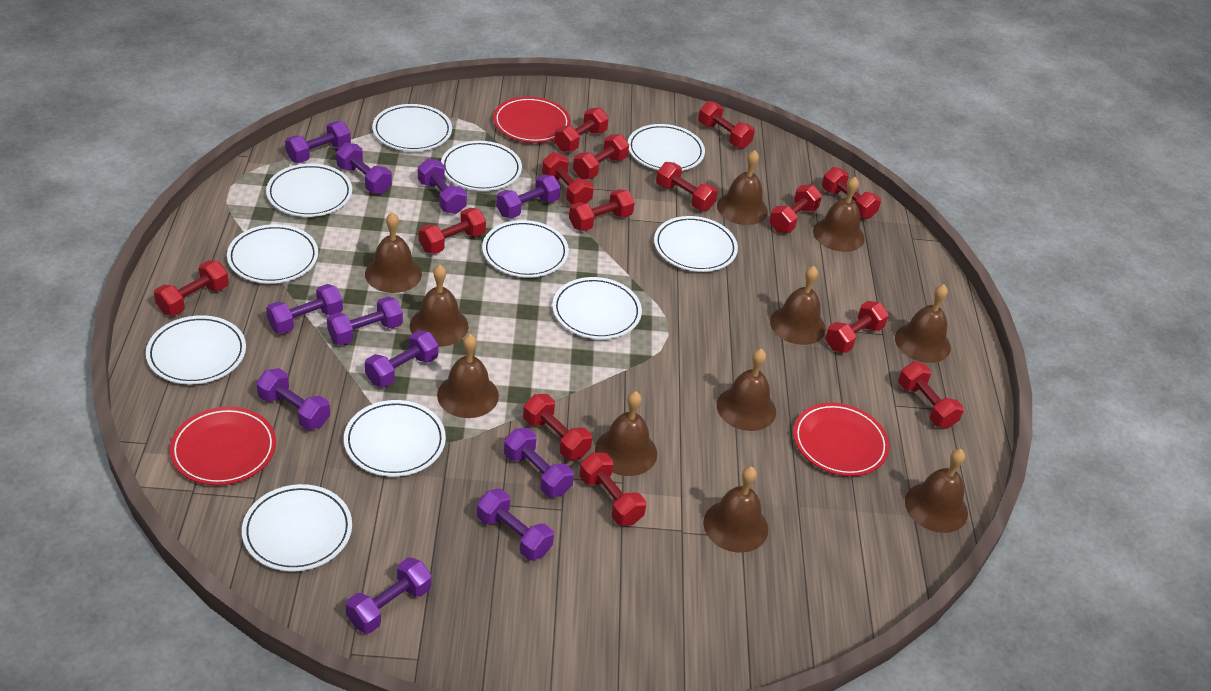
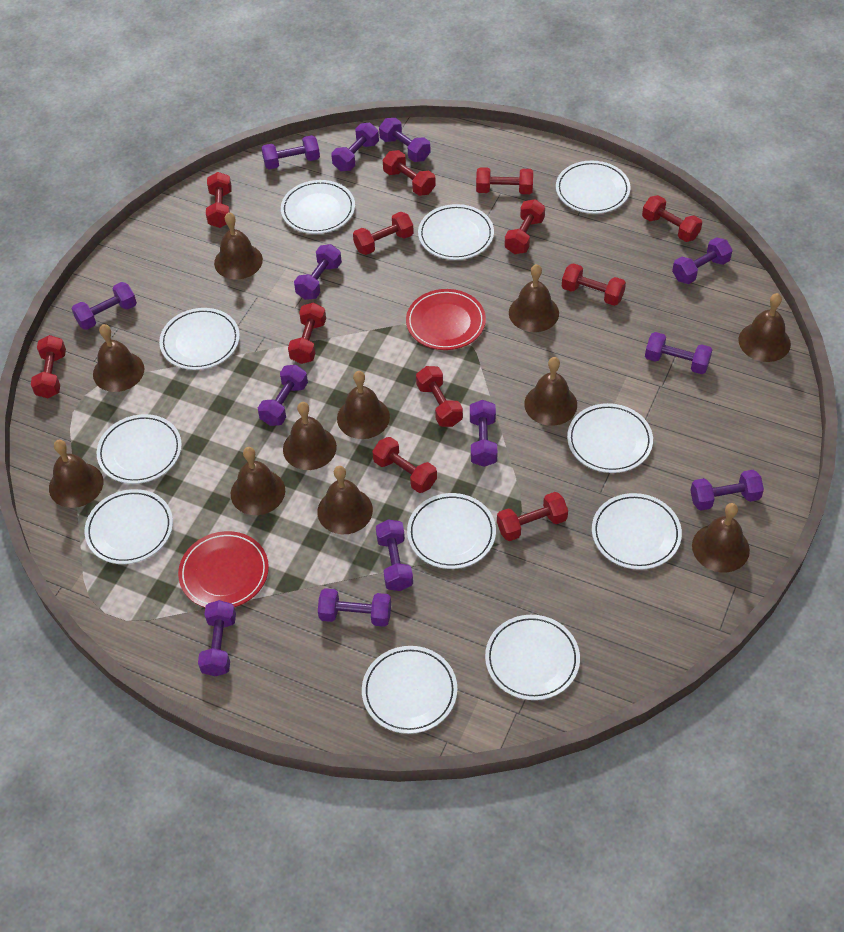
purple dumbbell: 11 -> 13
red dumbbell: 14 -> 12
red plate: 3 -> 2

